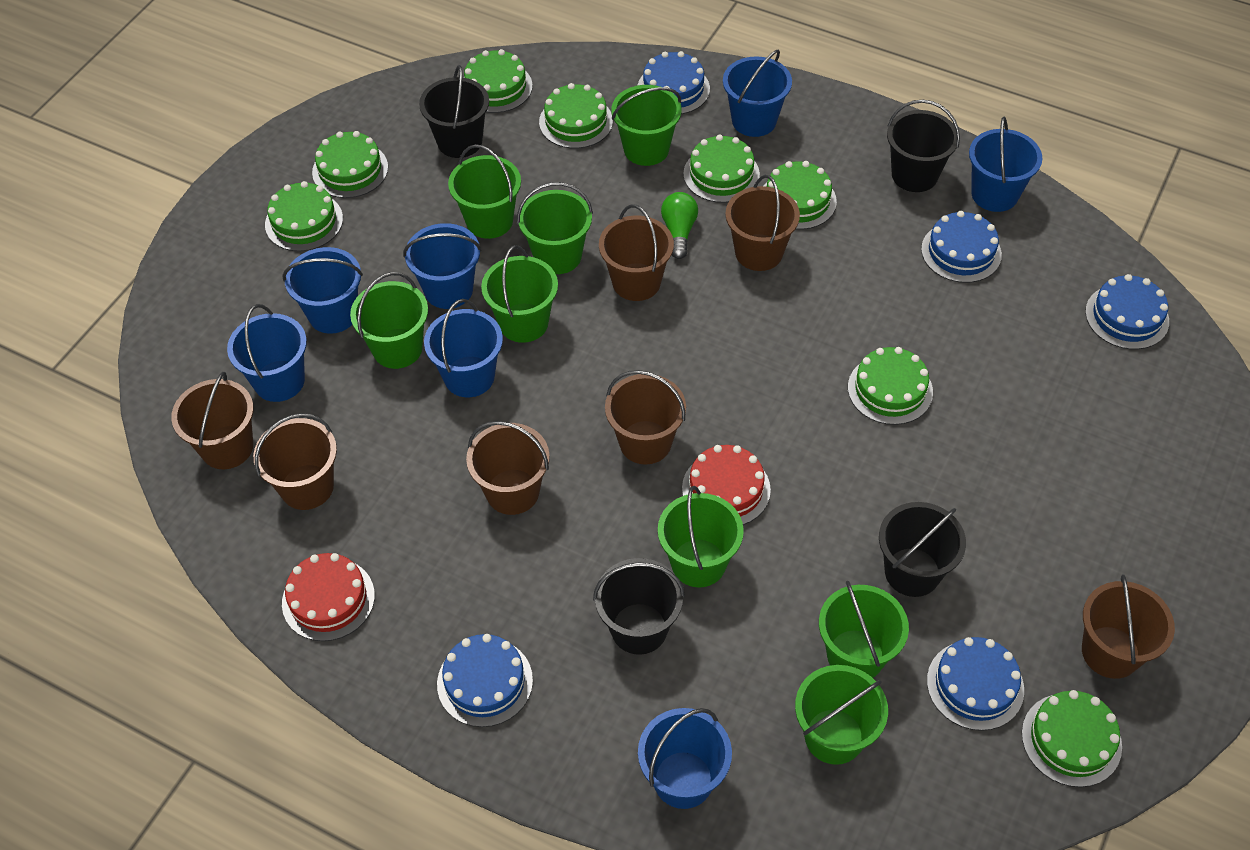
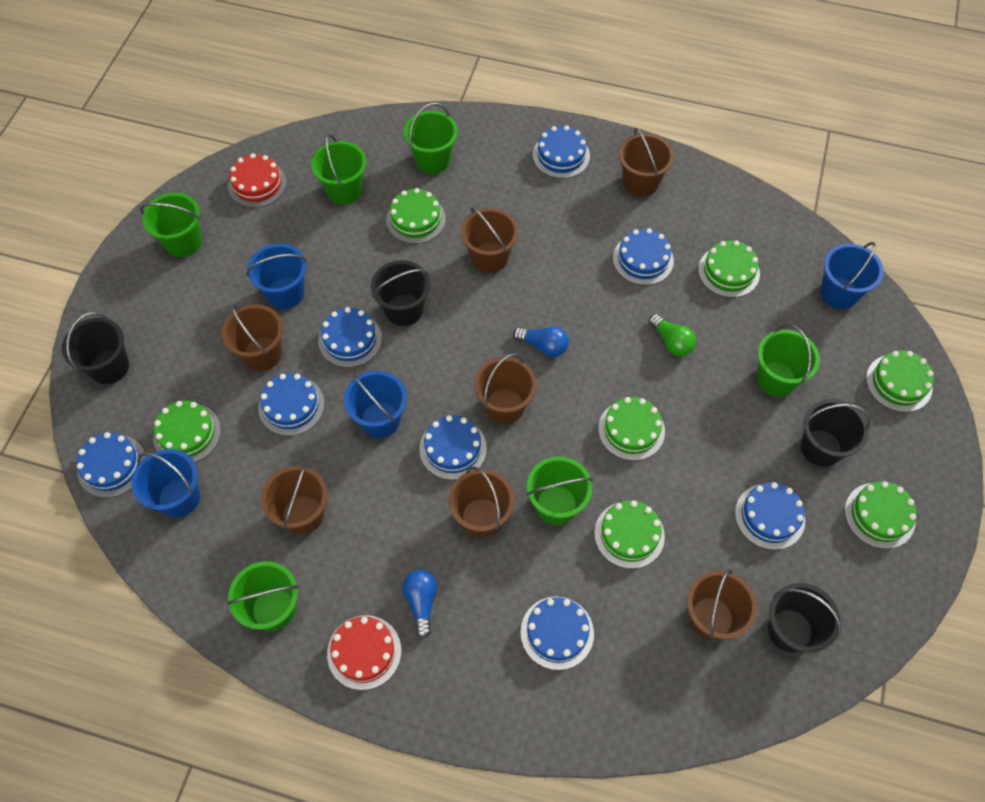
blue bucket: 7 -> 4
blue cake: 5 -> 8
blue light bulb: 0 -> 2
green bucket: 8 -> 6
green cake: 8 -> 7

